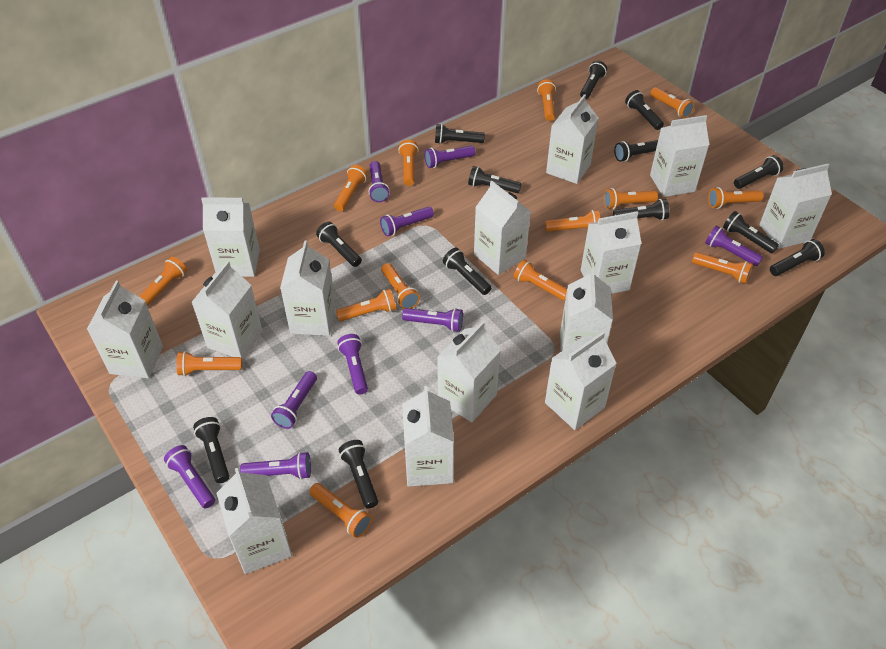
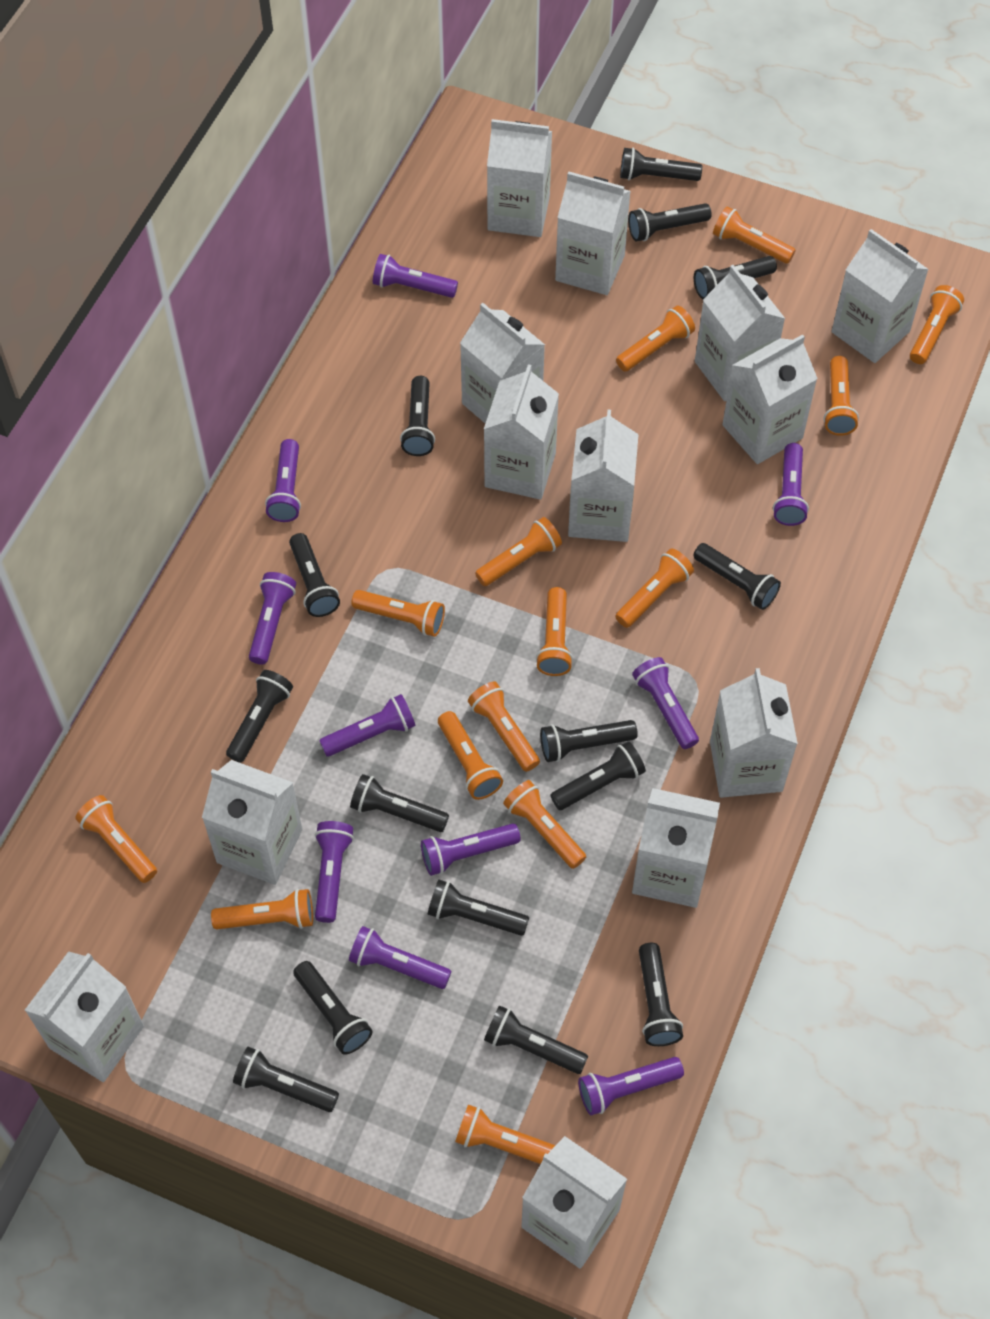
black flashlight: 13 -> 15
purple flashlight: 9 -> 10
white carton: 14 -> 13

